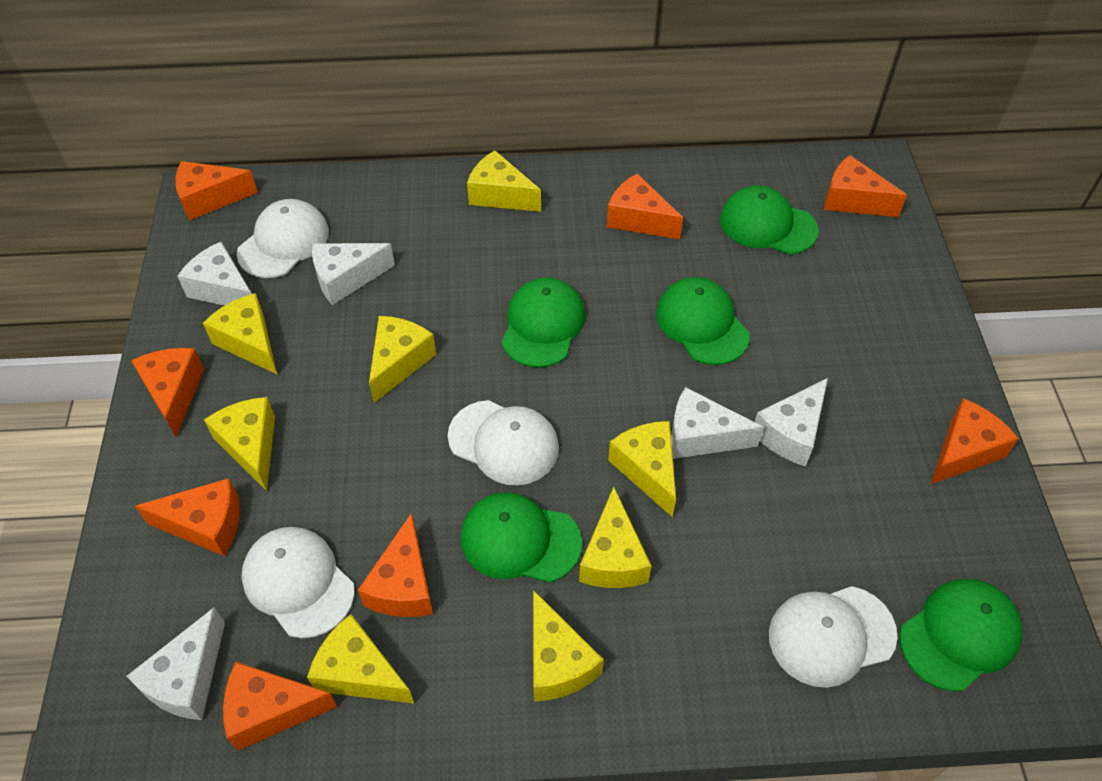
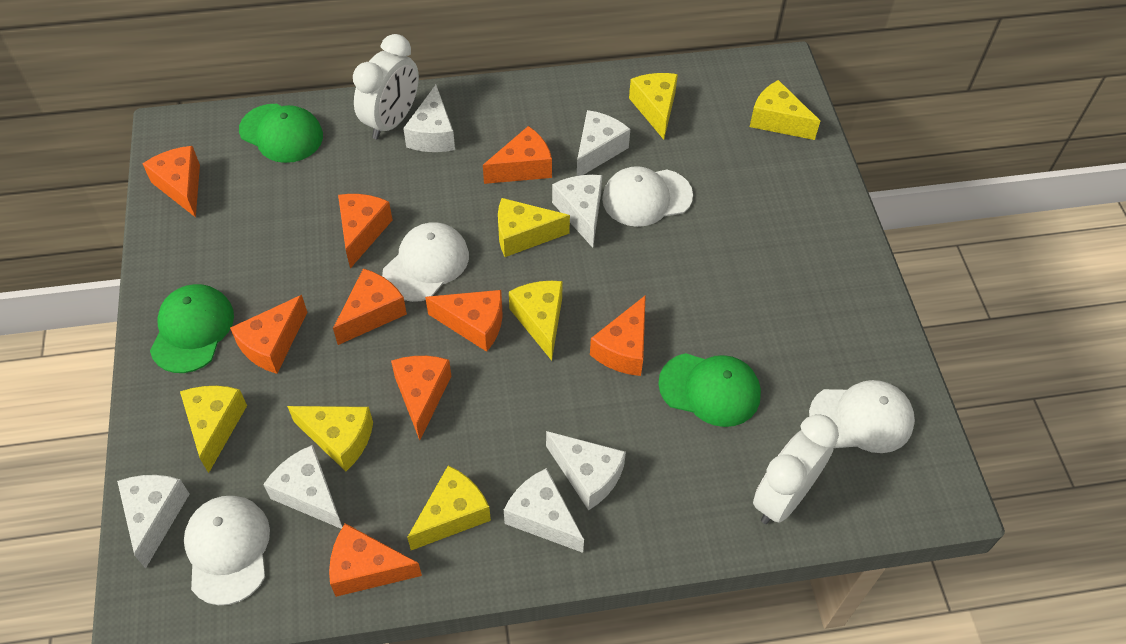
green cap: 5 -> 3
orange cheese: 8 -> 9
white cheese: 5 -> 7
white clock: 0 -> 2
yellow cheese: 8 -> 7

